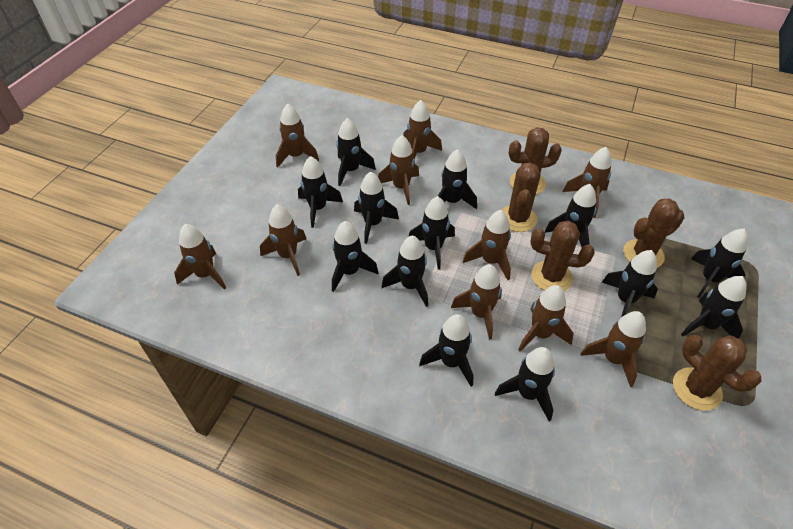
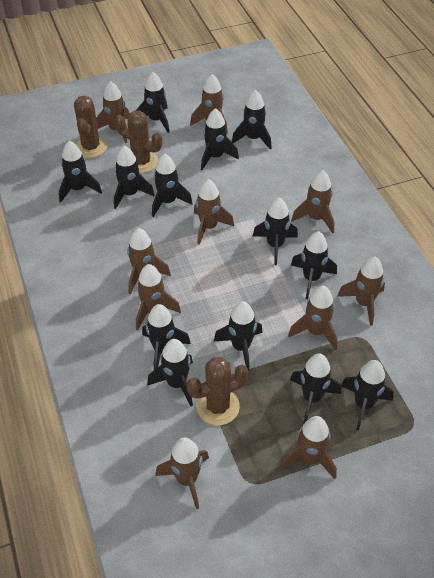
brown cactus: 5 -> 3

